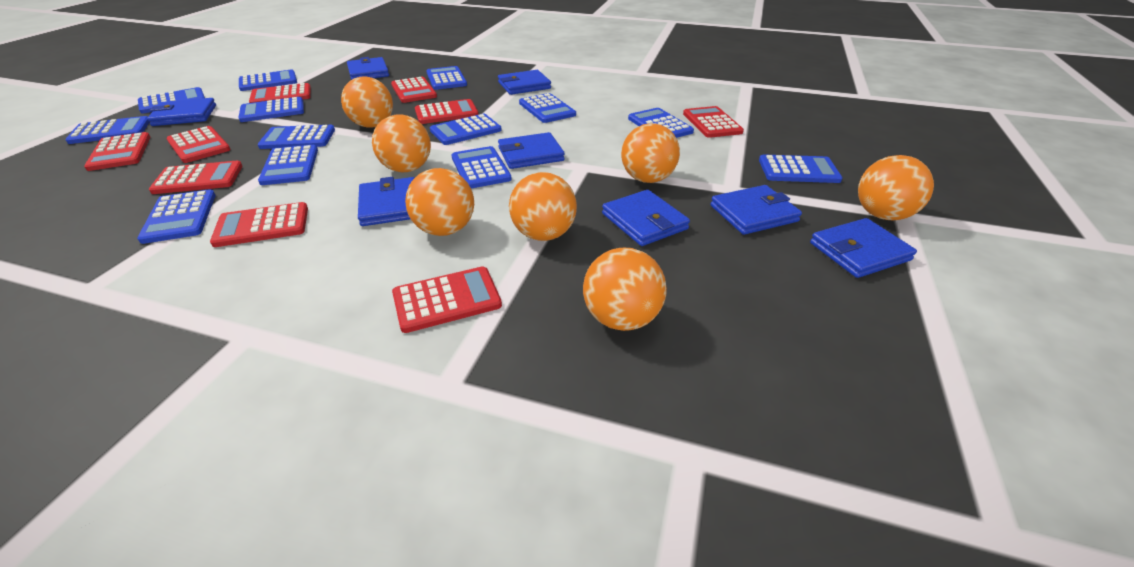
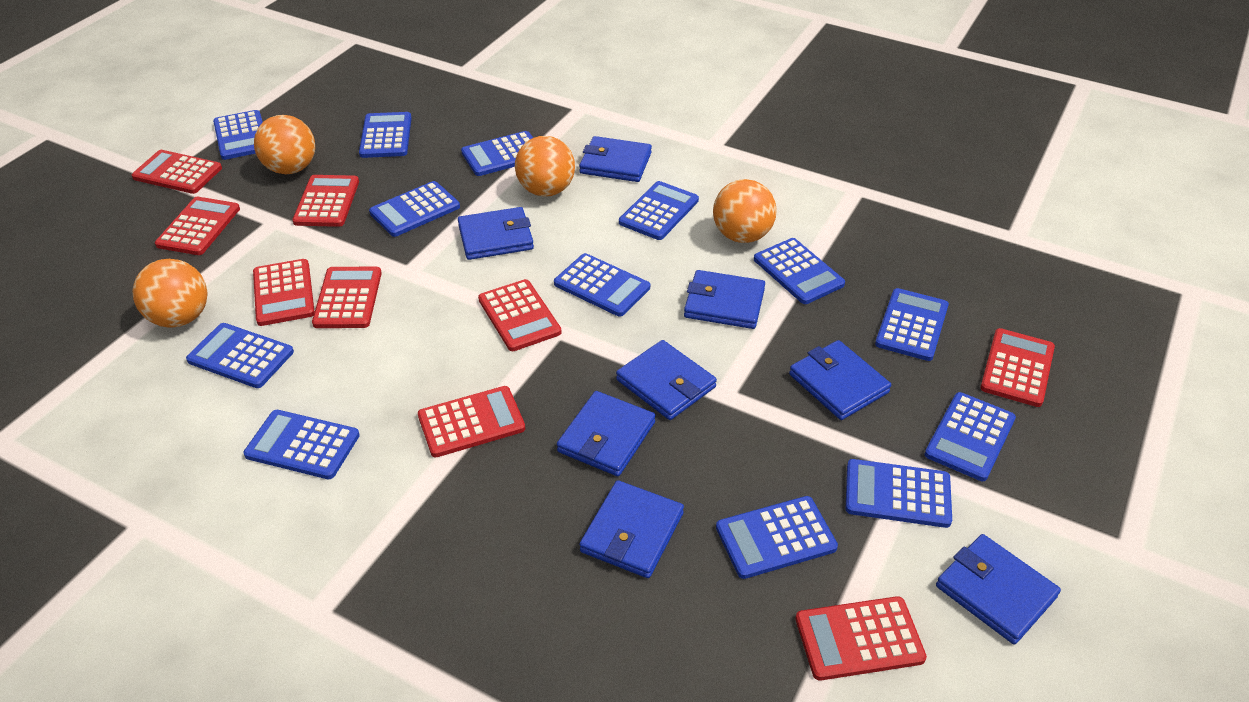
orange ball: 7 -> 4

